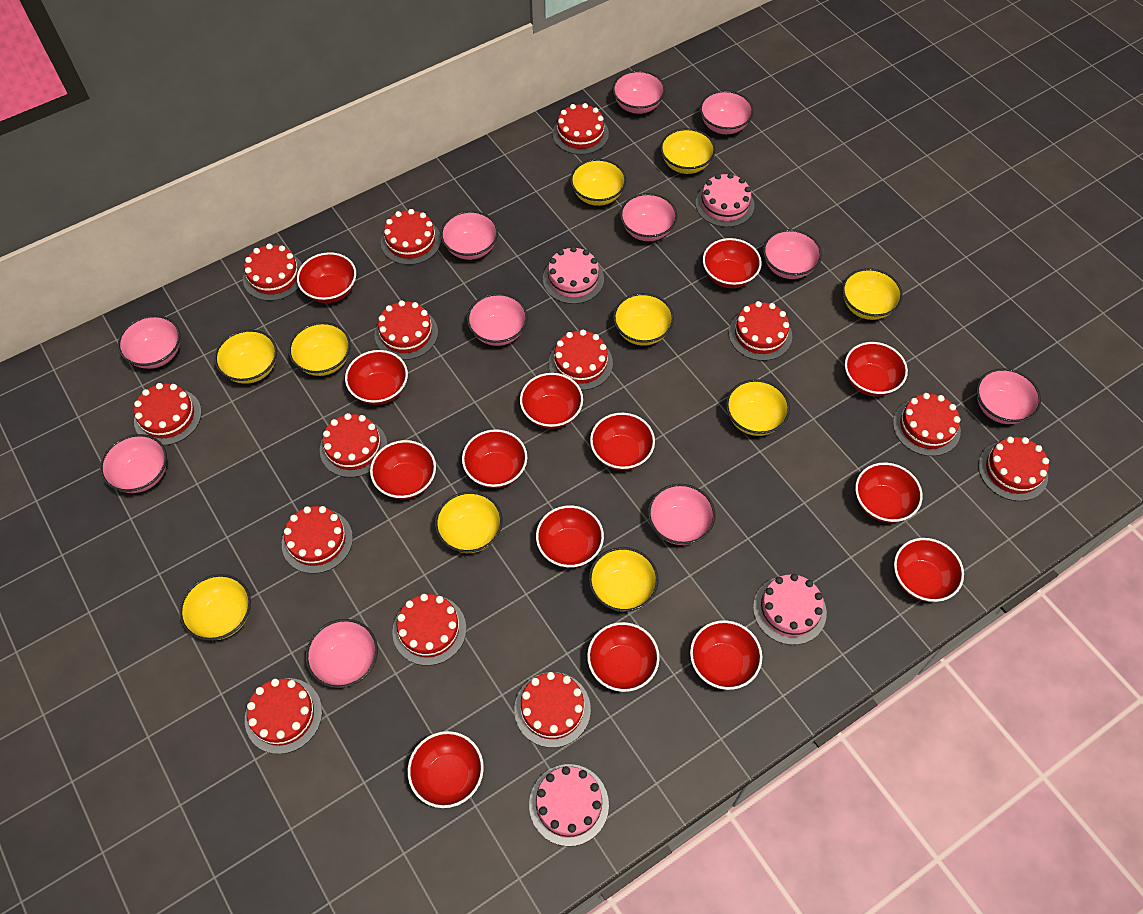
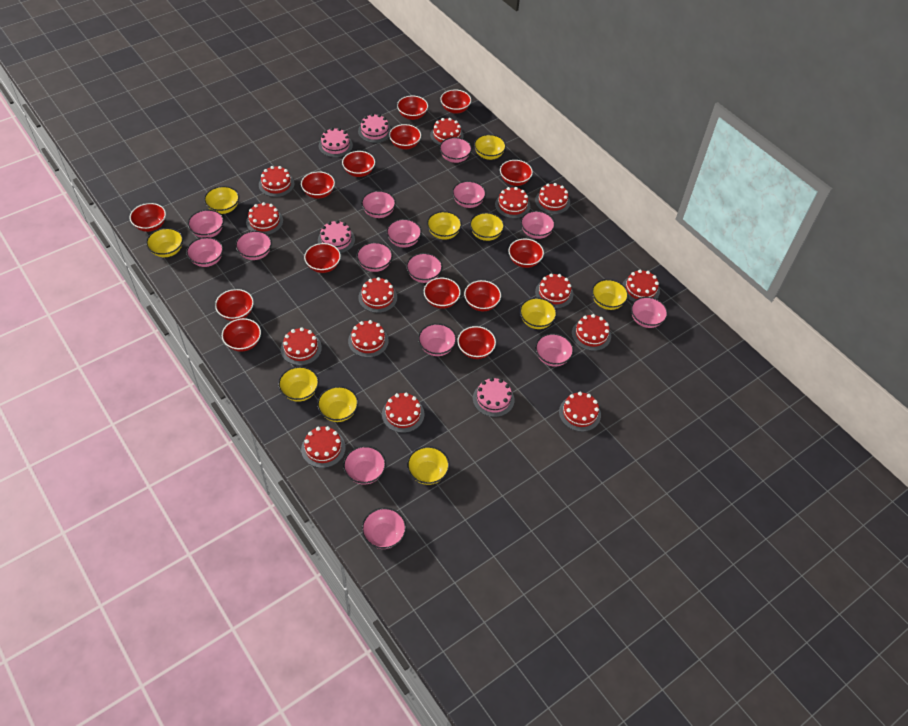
pink bowl: 11 -> 15

